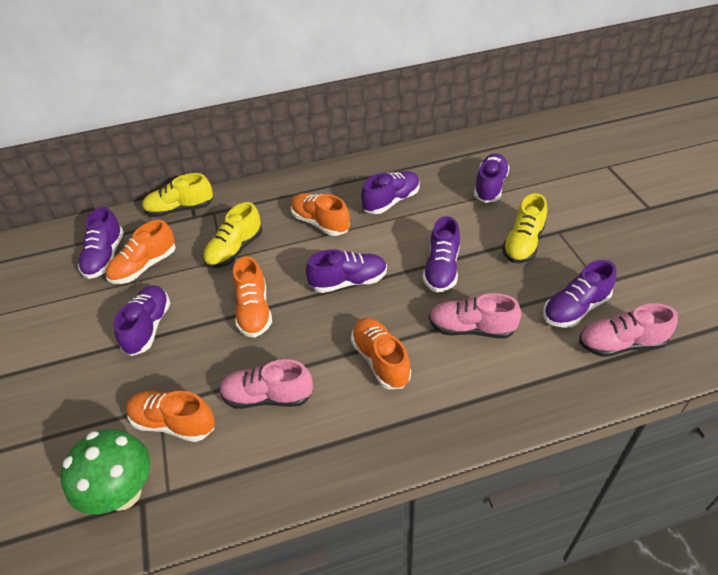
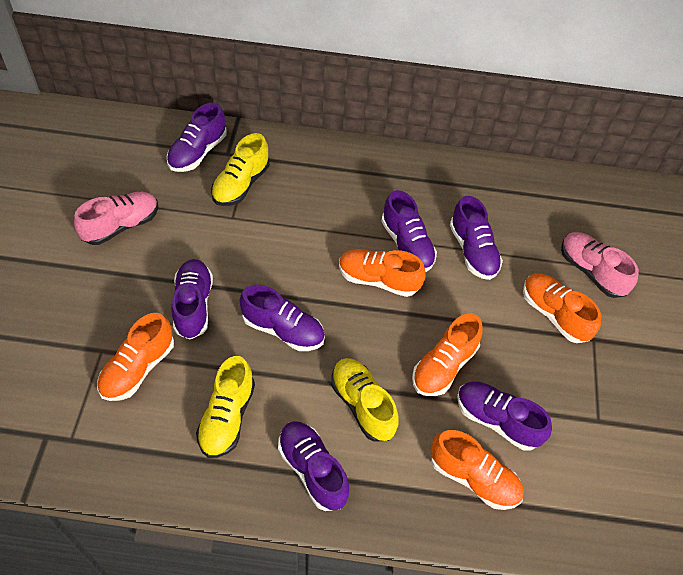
green mushroom: 1 -> 0
pink shoe: 3 -> 2

